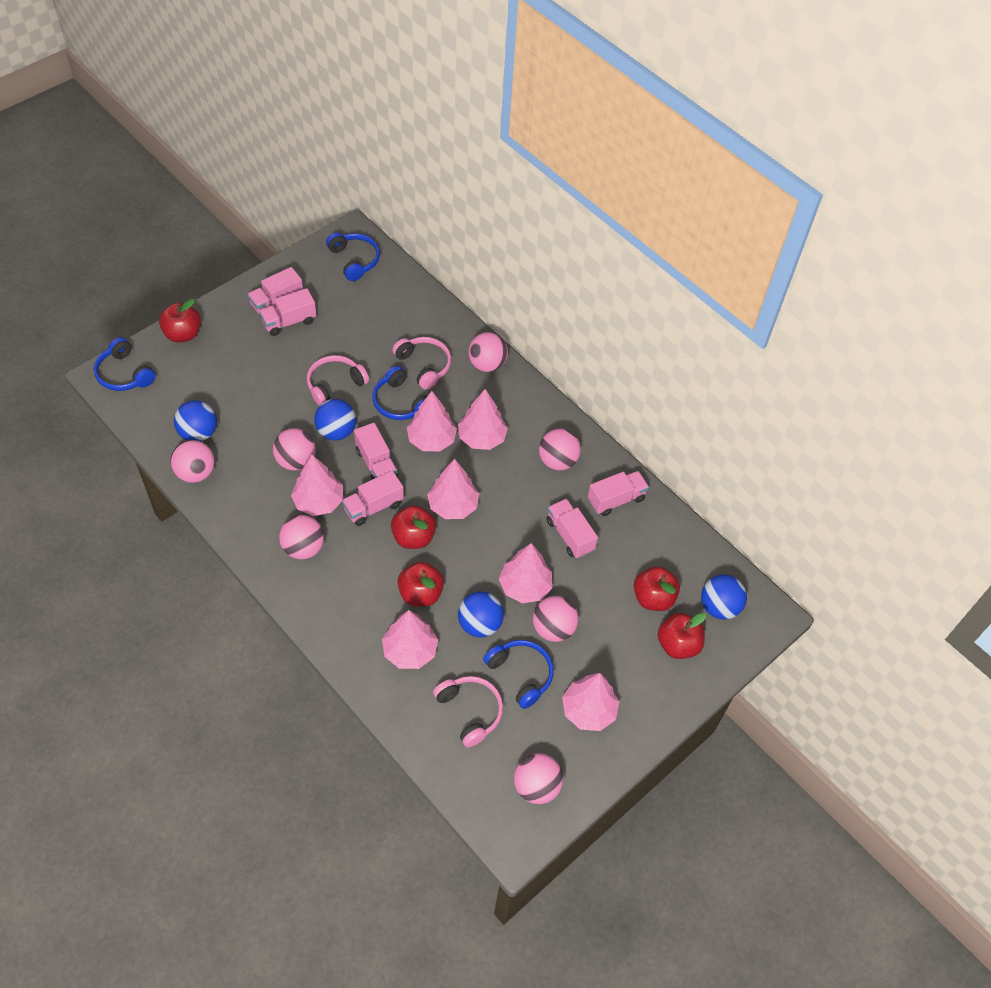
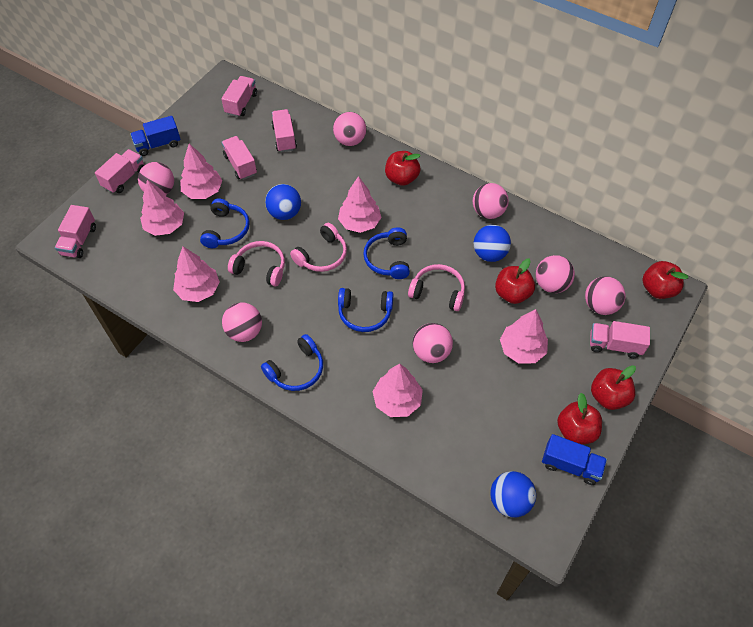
blue ball: 4 -> 3
blue truck: 0 -> 2
pink tree: 7 -> 6

